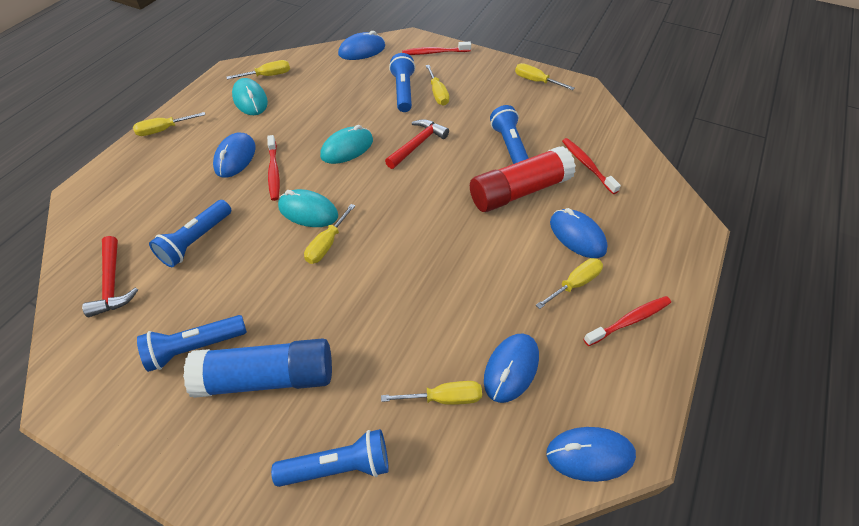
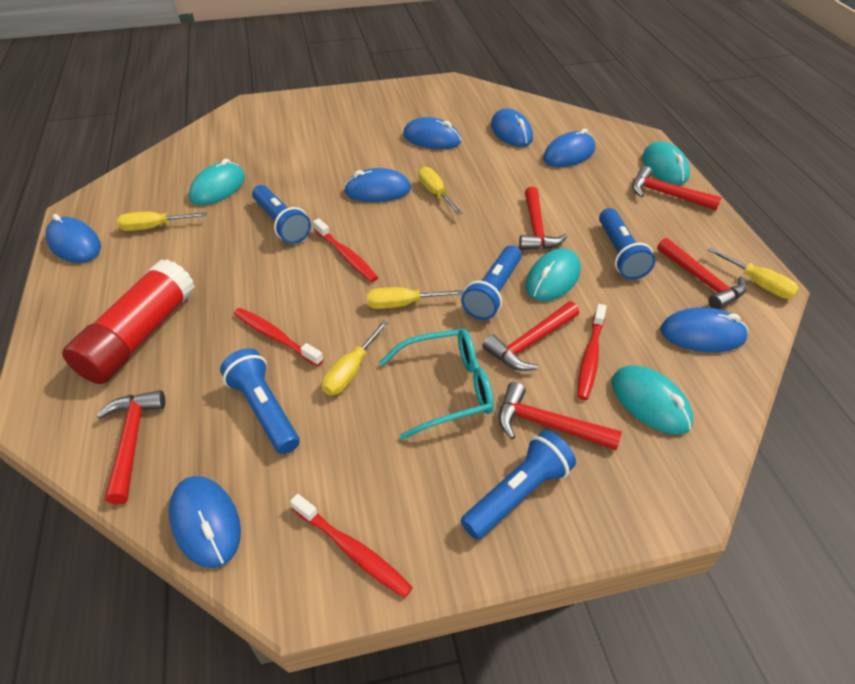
blue glue stick: 1 -> 0
blue mouse: 5 -> 7
red hammer: 2 -> 6
turquoise glasses: 0 -> 1
turquoise mouse: 3 -> 4
yellow screwdriver: 7 -> 5

